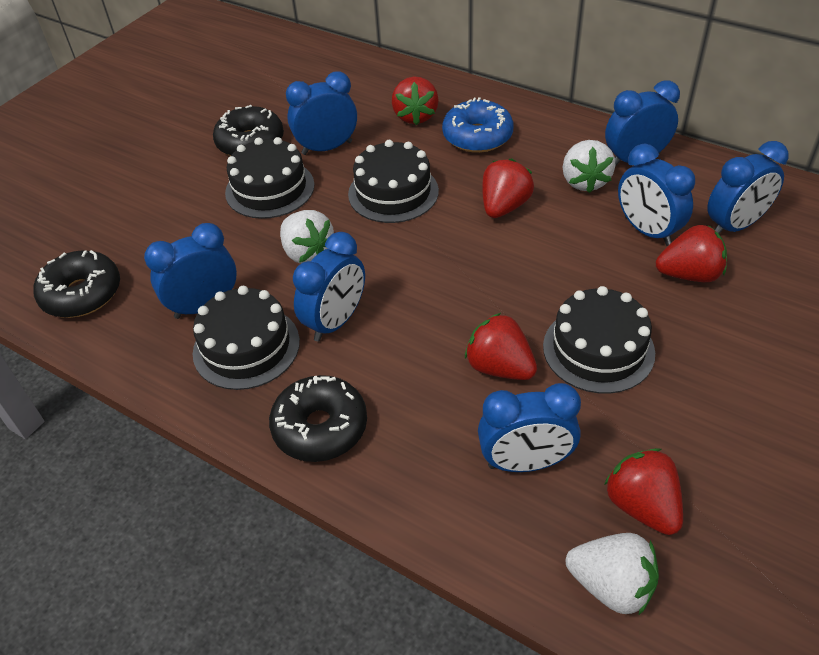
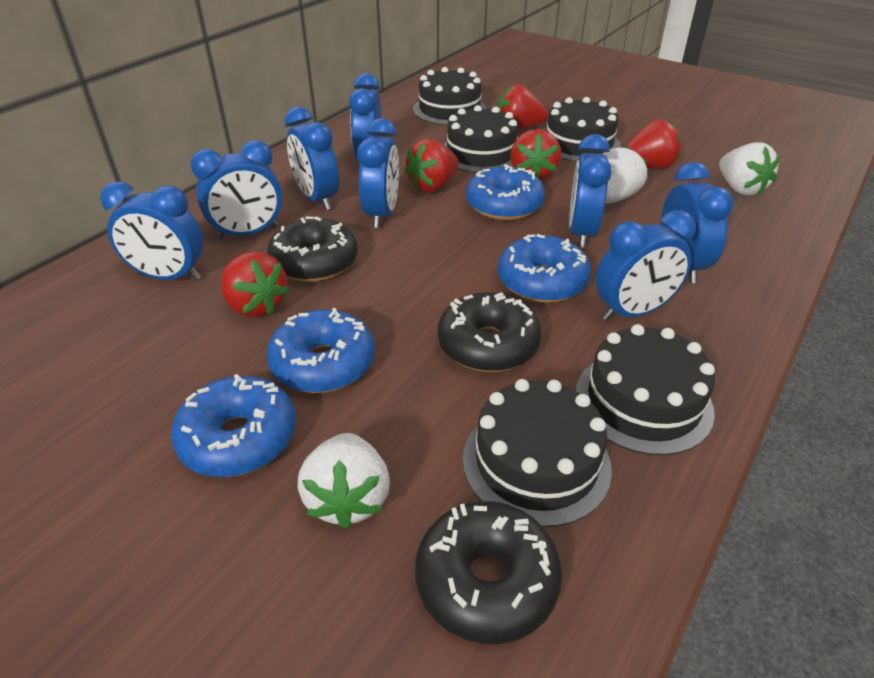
black cake: 4 -> 5
blue clock: 7 -> 8
blue donut: 1 -> 4

